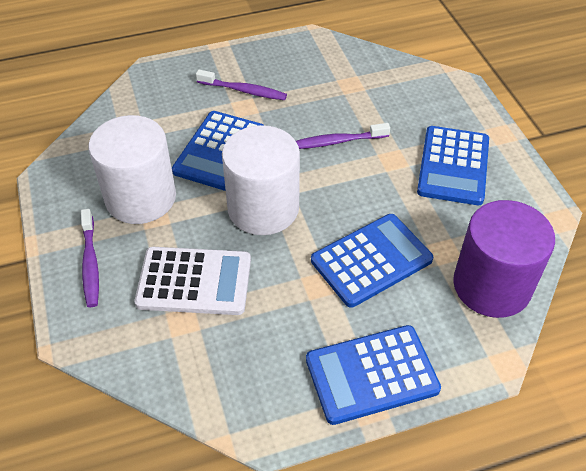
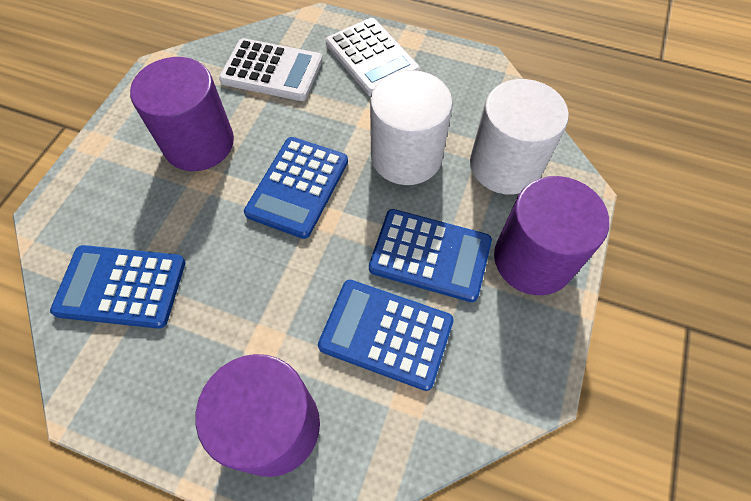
purple cylinder: 1 -> 3
purple toothbrush: 3 -> 0
white calculator: 1 -> 2

